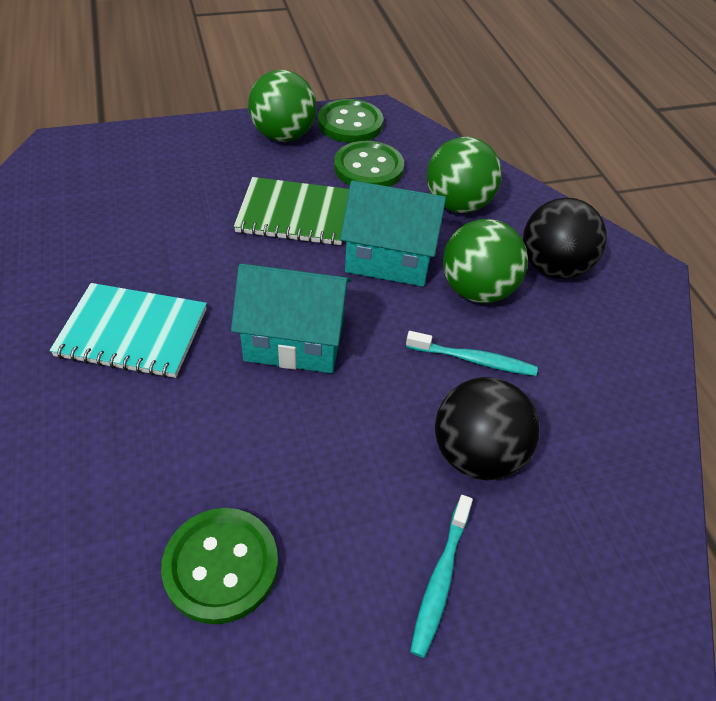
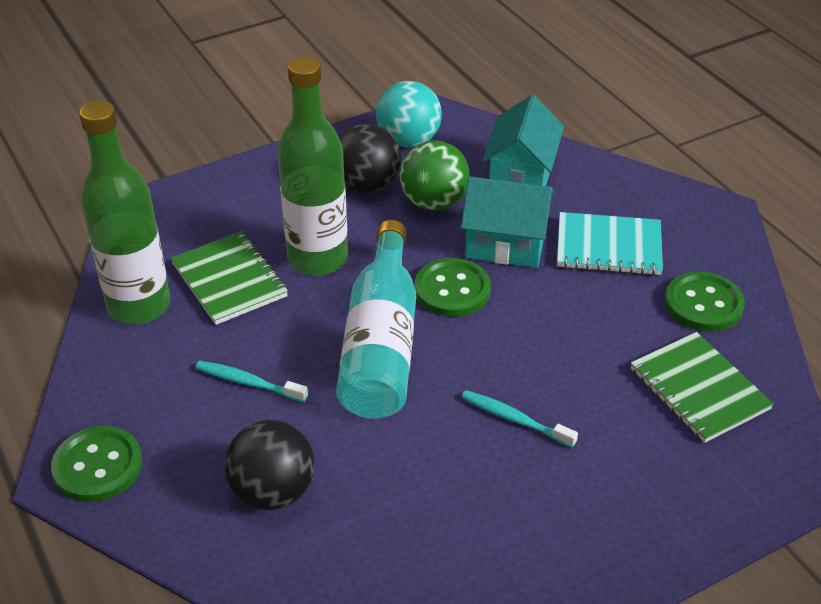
green ball: 3 -> 1
green bottle: 0 -> 2
green notebook: 1 -> 2
turquoise ball: 0 -> 1
turquoise bottle: 0 -> 1

